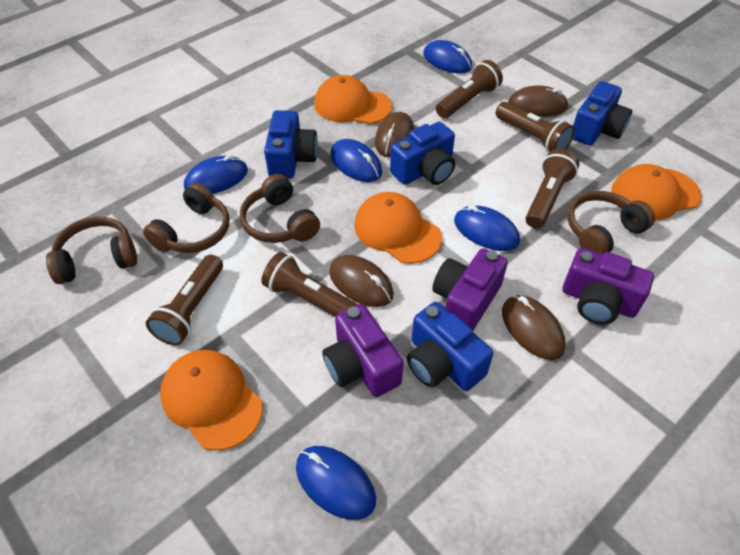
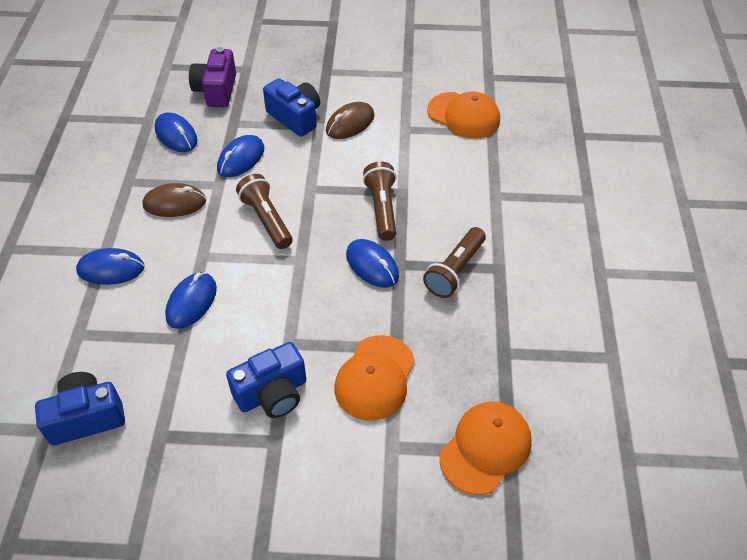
blue camera: 4 -> 3
brown flashlight: 5 -> 3
brown headphones: 4 -> 0
brown mouse: 4 -> 2
orange cap: 4 -> 3
purple camera: 3 -> 1

